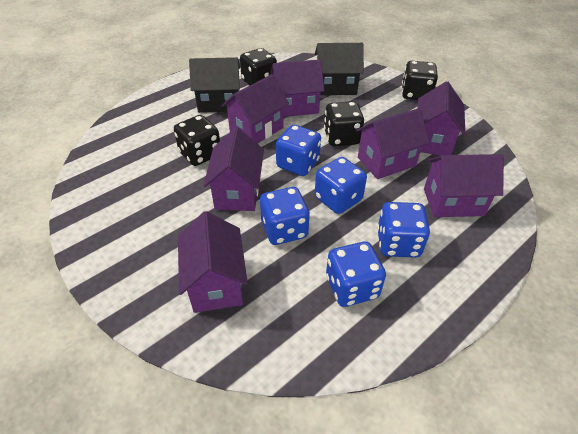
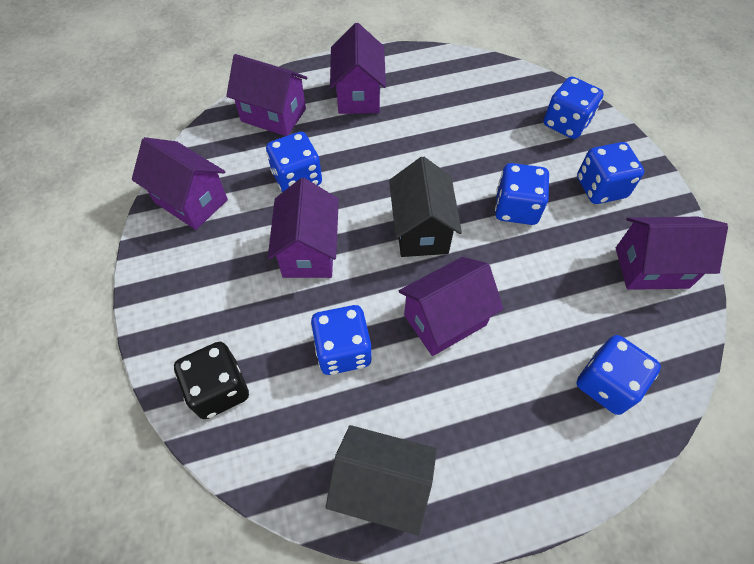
black dice: 4 -> 1
blue dice: 5 -> 6
purple house: 7 -> 6

